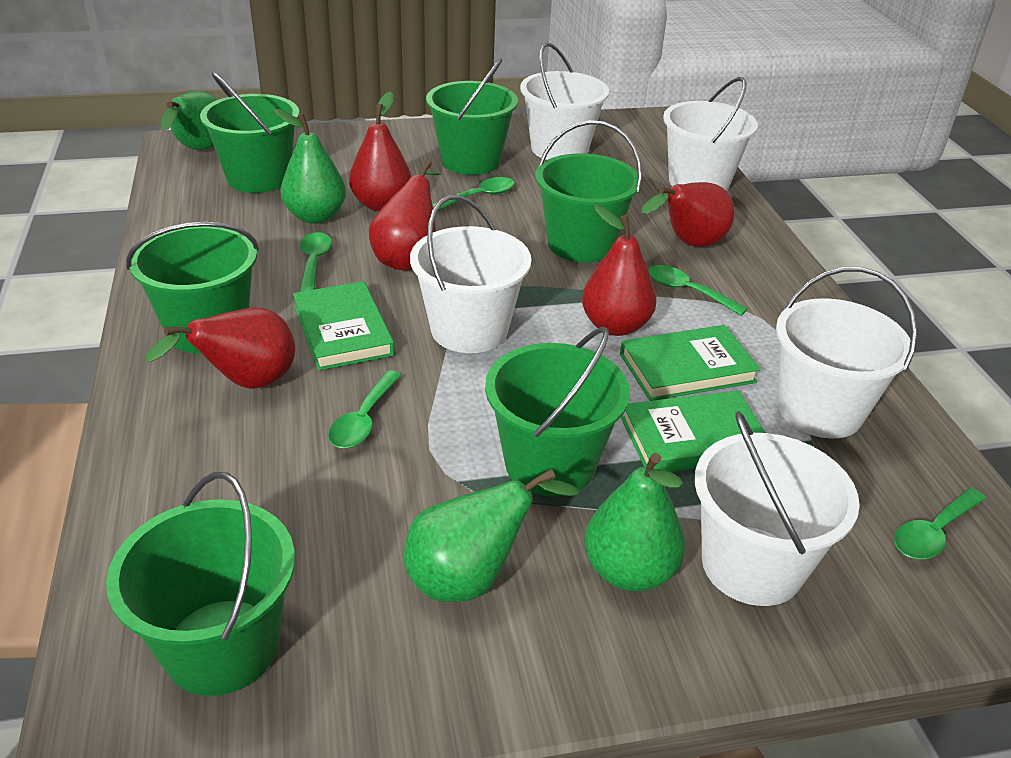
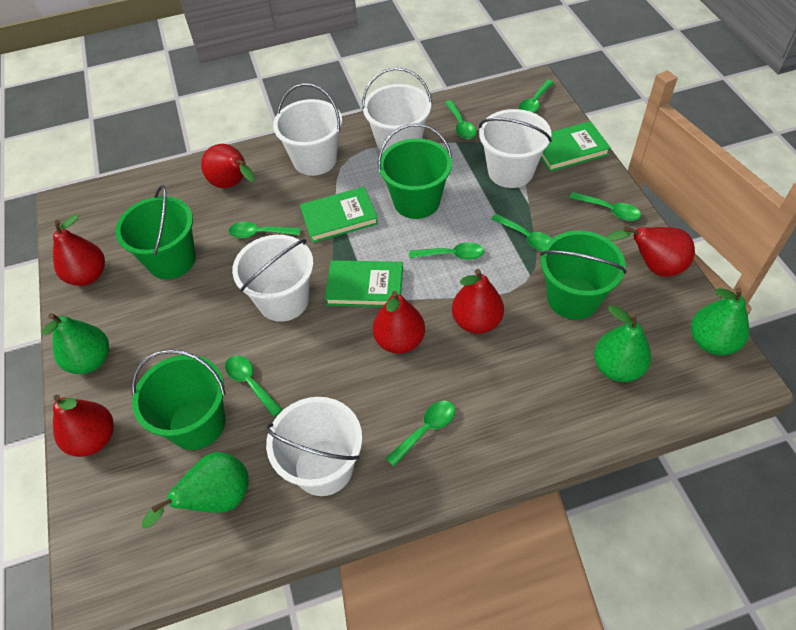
green bucket: 6 -> 4
green spoon: 5 -> 8
red pear: 5 -> 6

